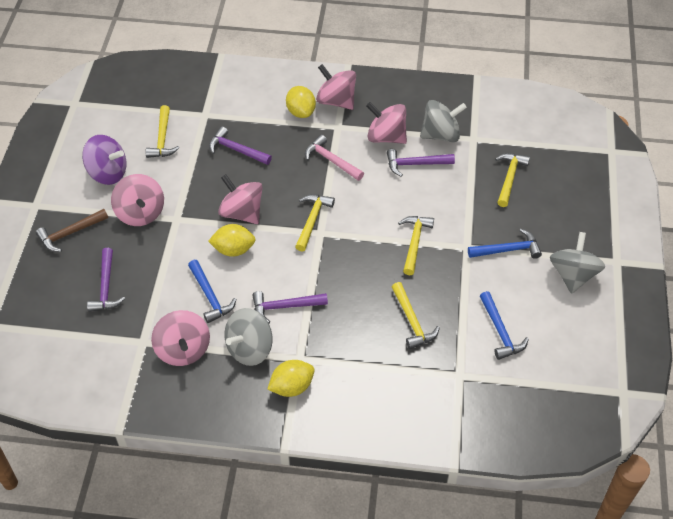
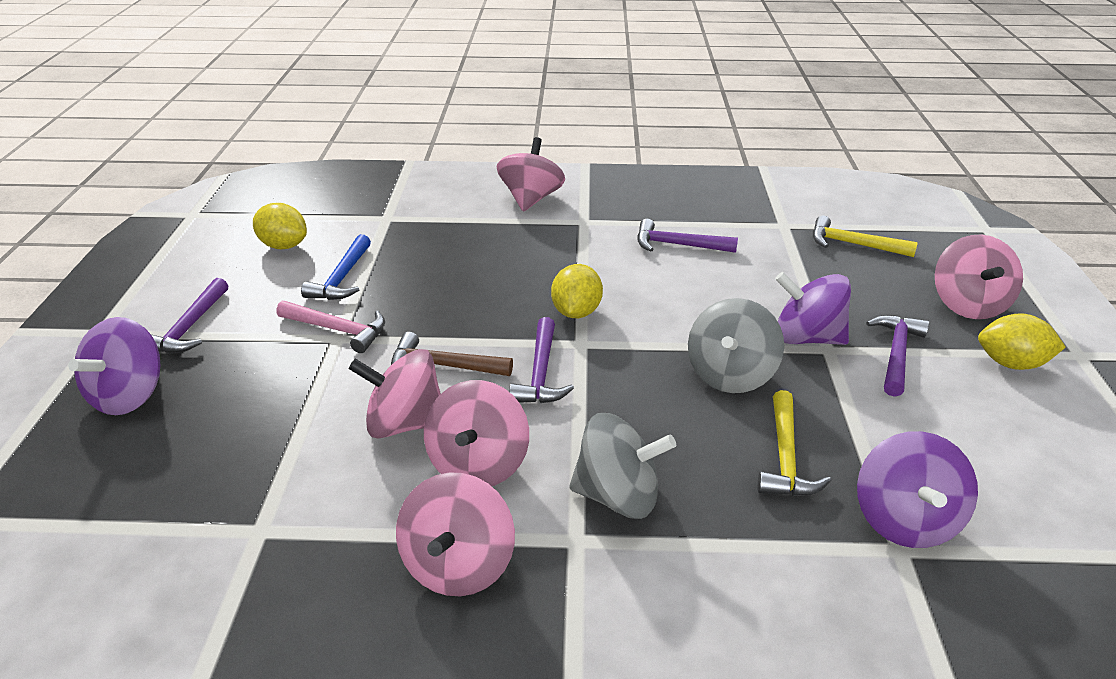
blue hammer: 3 -> 1
grey spinning top: 3 -> 2
purple spinning top: 1 -> 3
yellow hammer: 5 -> 2

